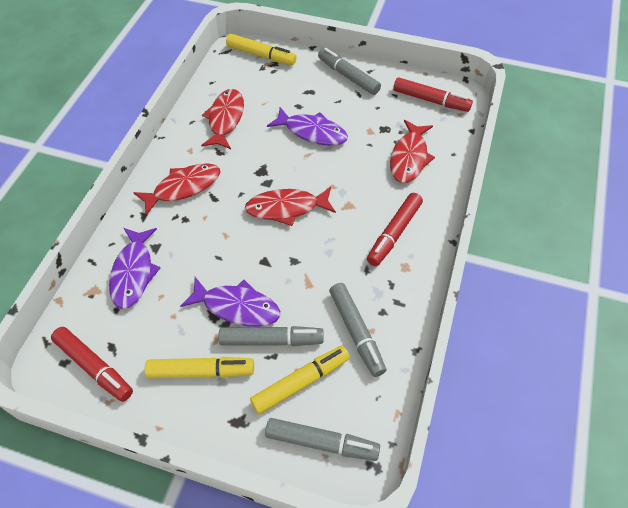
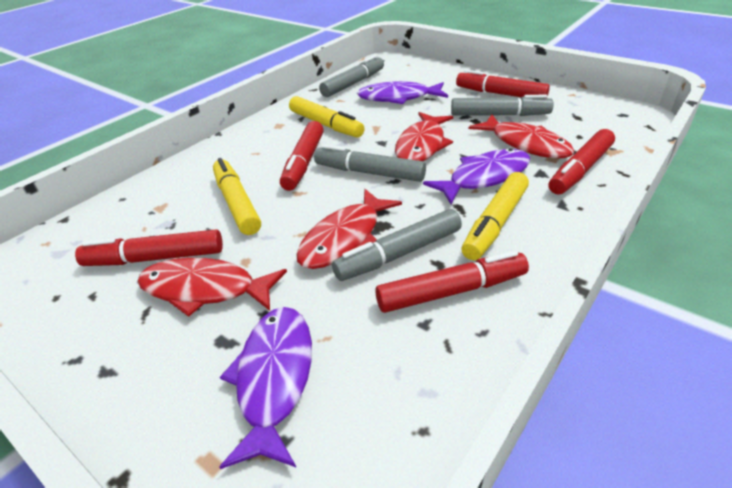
red marker: 3 -> 5

